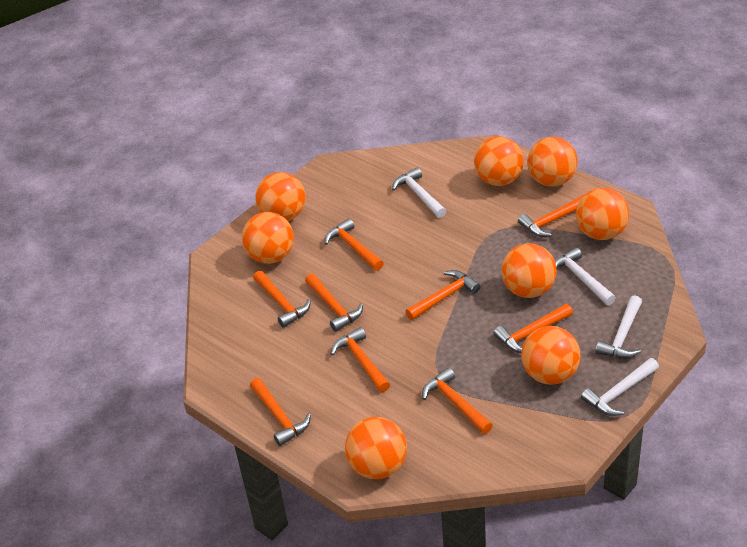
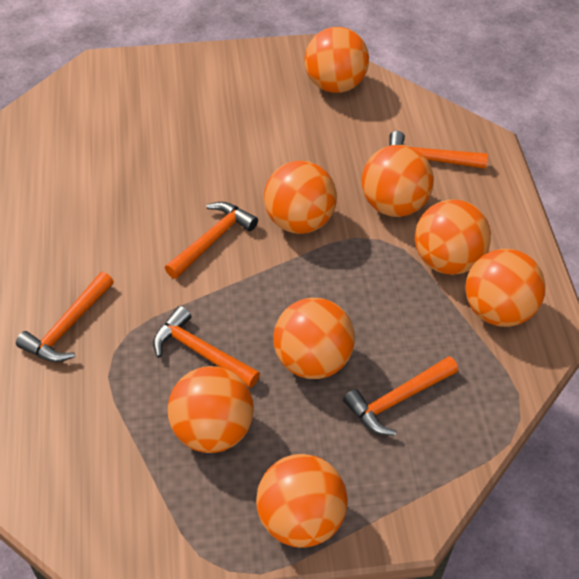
orange hammer: 9 -> 5
white hammer: 4 -> 0

